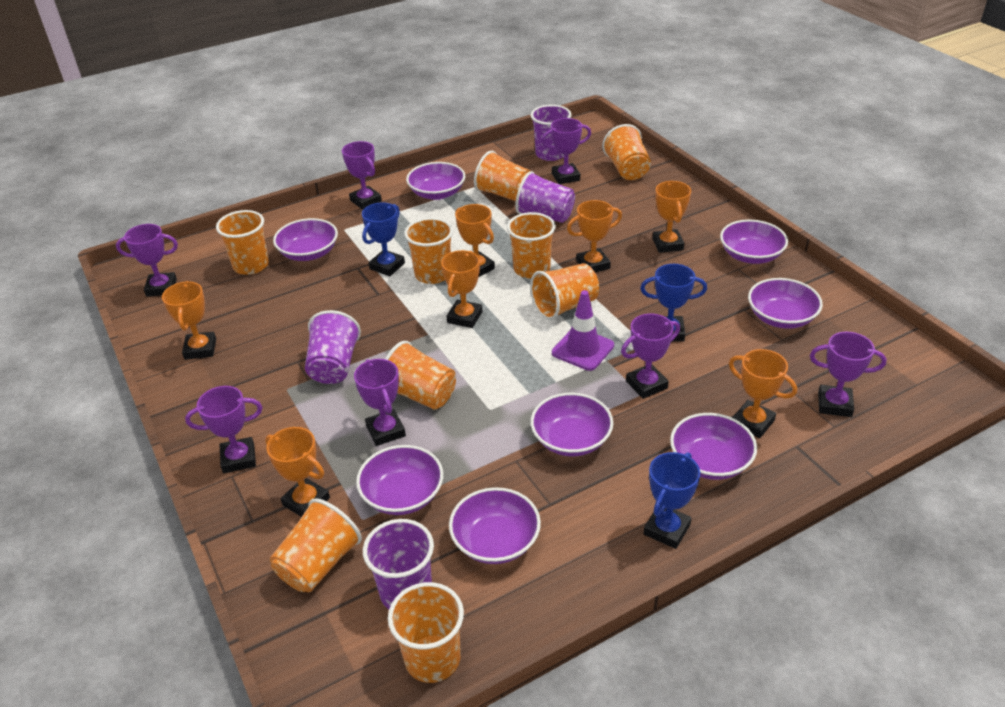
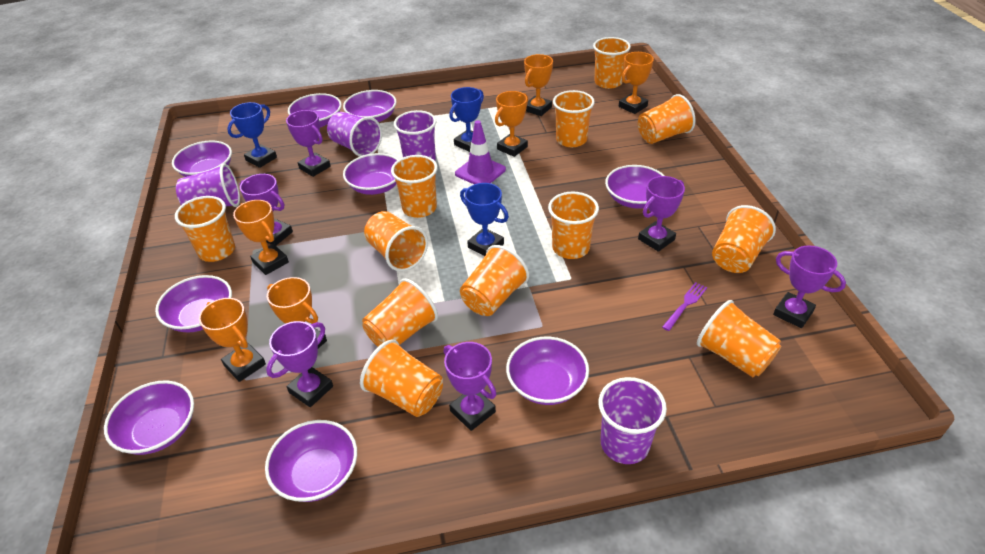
orange cup: 9 -> 12
orange trophy: 7 -> 6
purple bowl: 8 -> 9
purple fork: 0 -> 1
purple trophy: 7 -> 6

